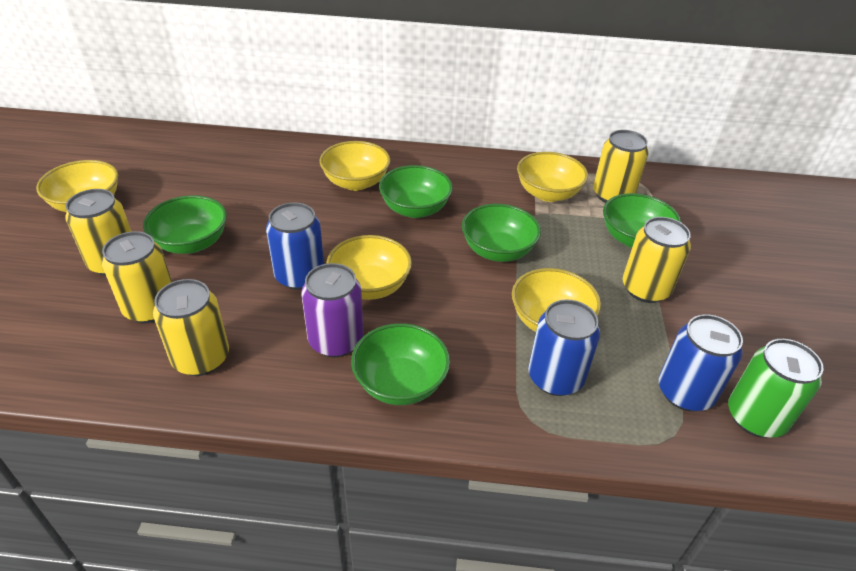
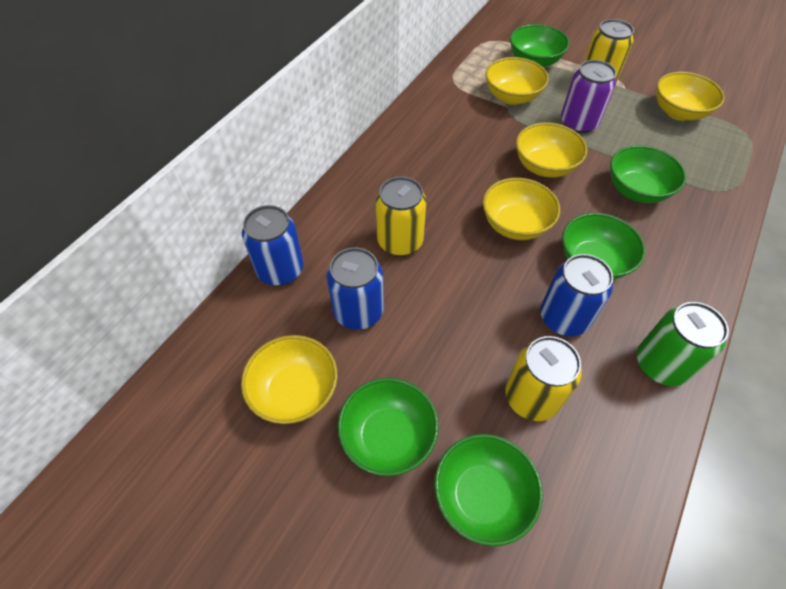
yellow can: 5 -> 3

